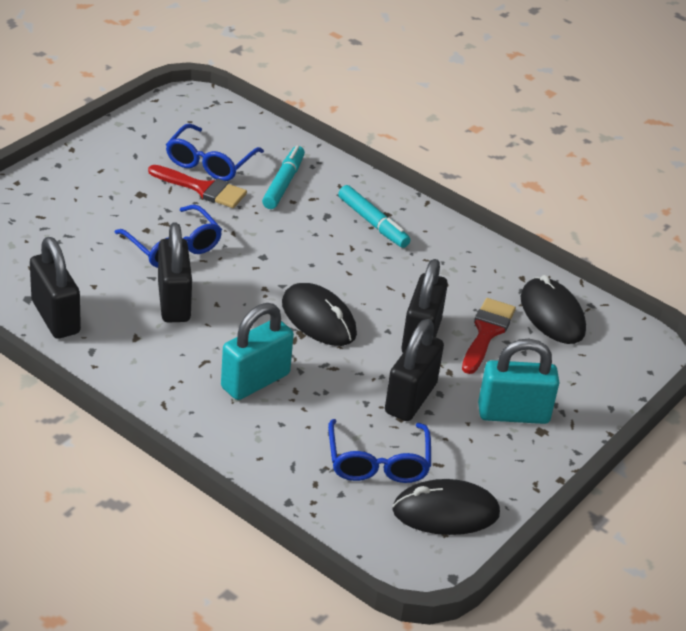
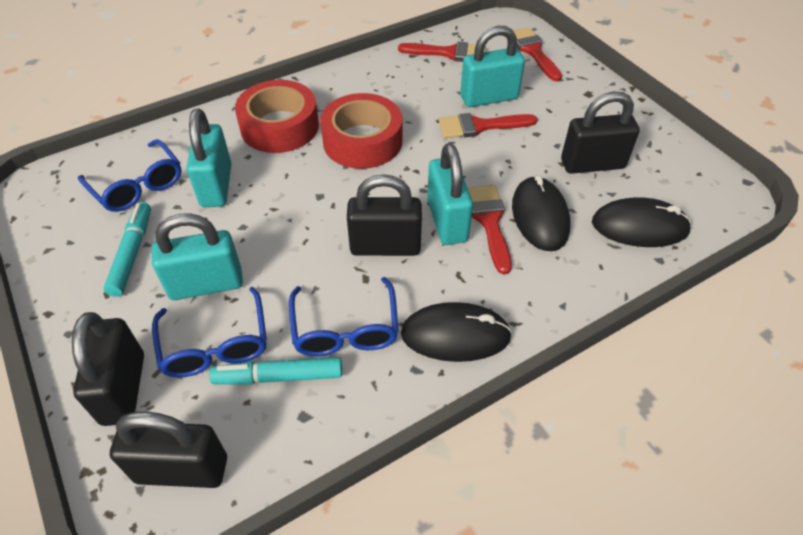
red brush: 2 -> 4
red tape: 0 -> 2
turquoise padlock: 2 -> 4

